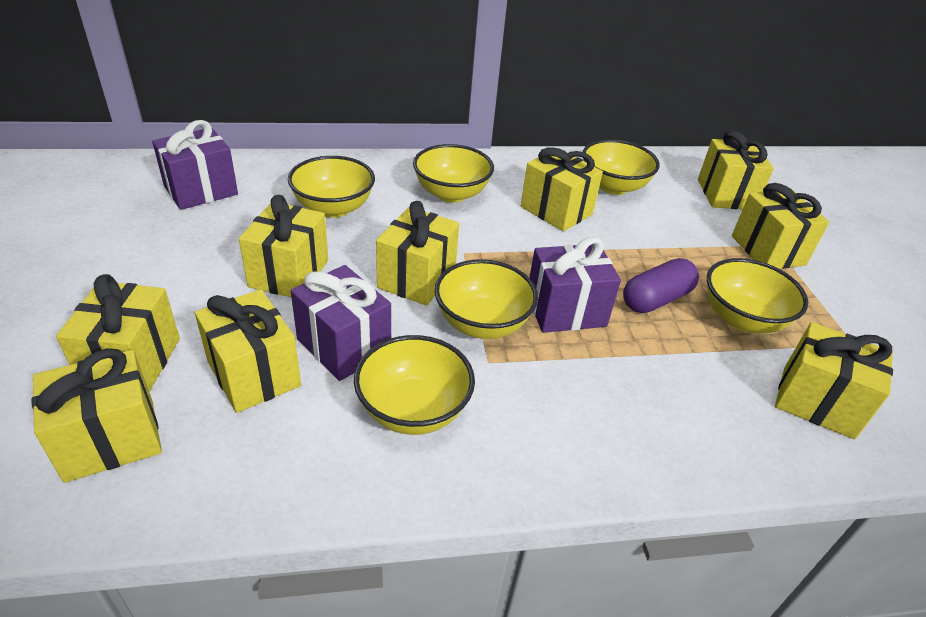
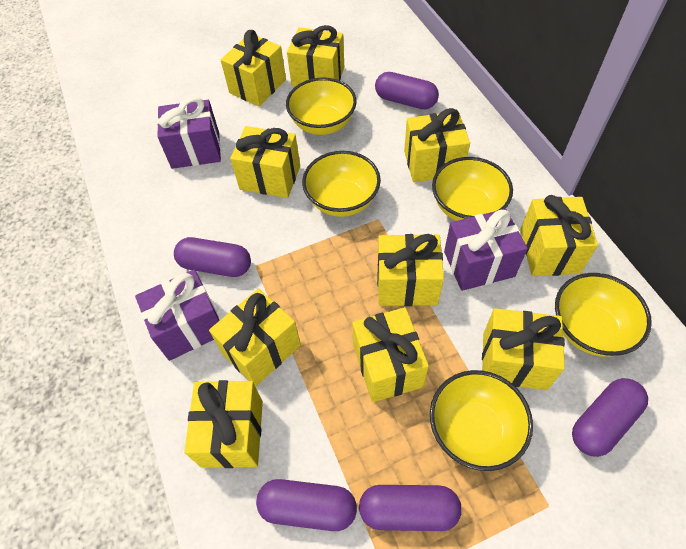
purple capsule: 1 -> 5
yellow bowl: 6 -> 5
yellow gift: 9 -> 10

